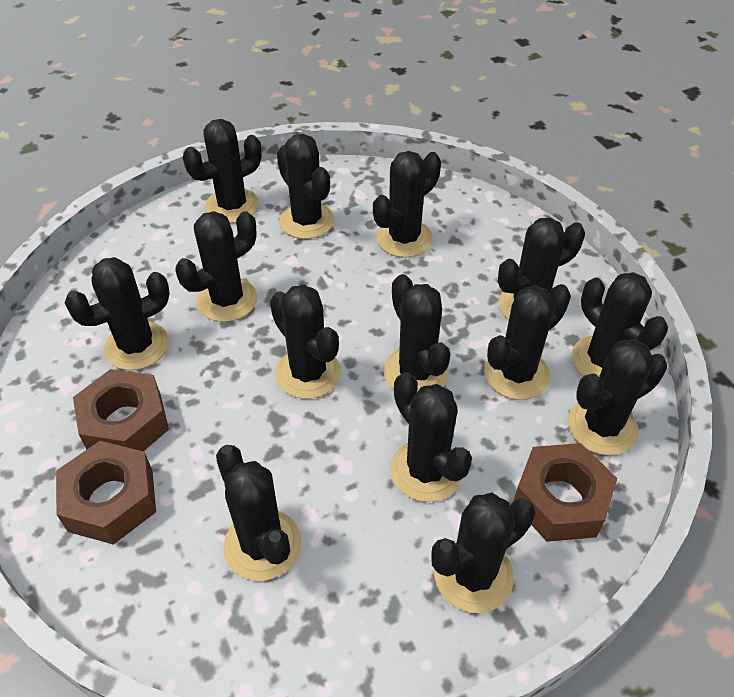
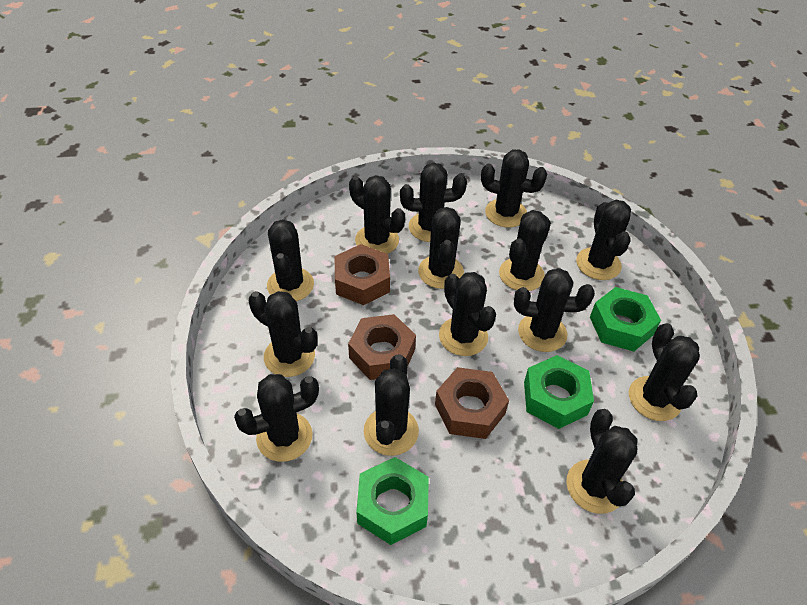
green nut: 0 -> 3

